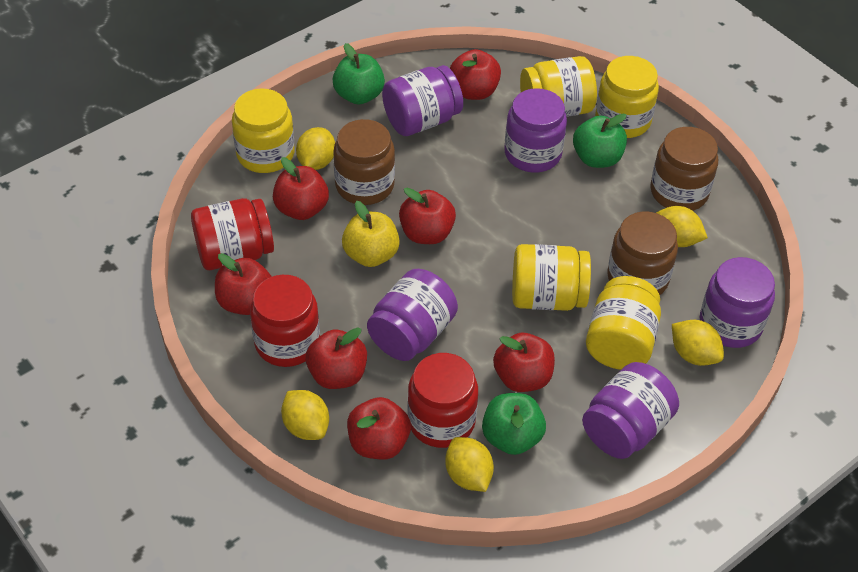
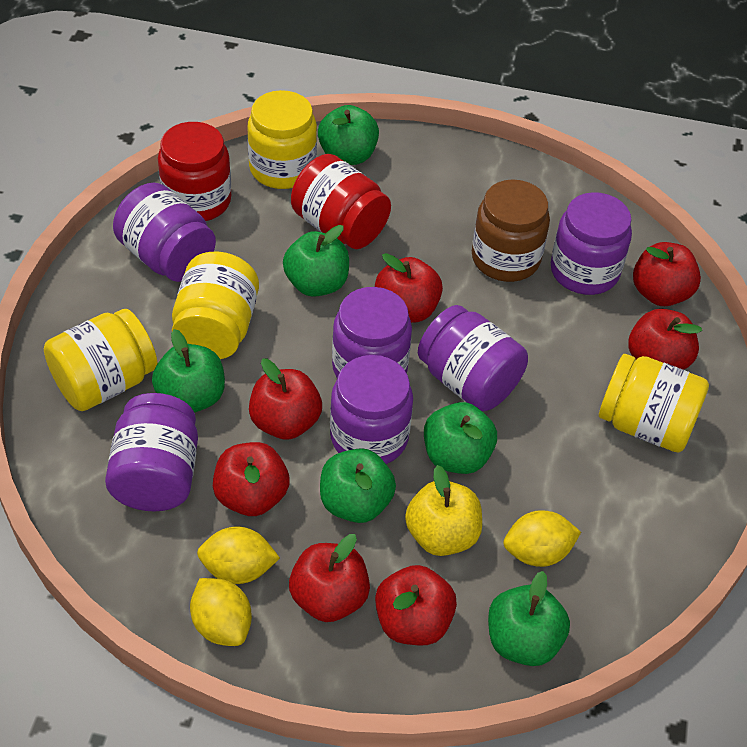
brown jar: 3 -> 1
green apple: 3 -> 6
purple jar: 5 -> 6
red jar: 3 -> 2
yellow jar: 5 -> 4
yellow lemon: 5 -> 3

